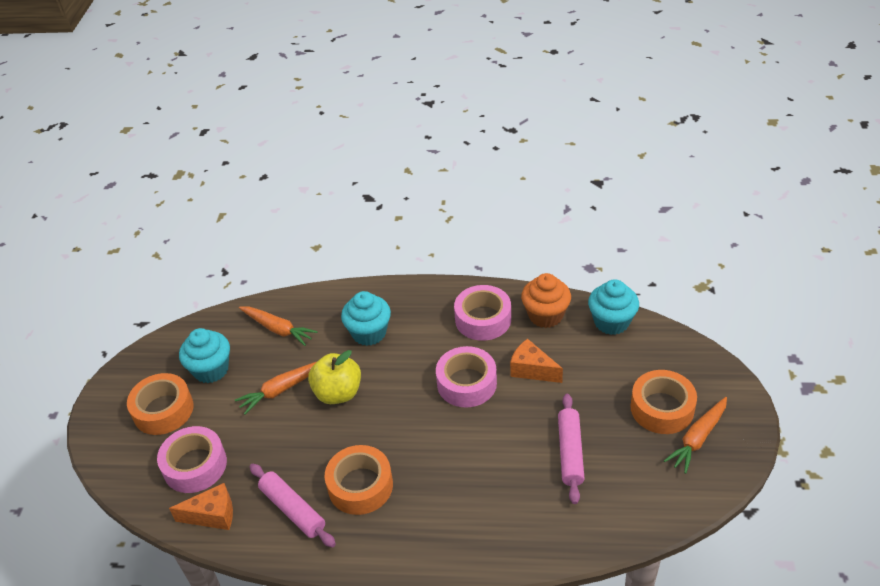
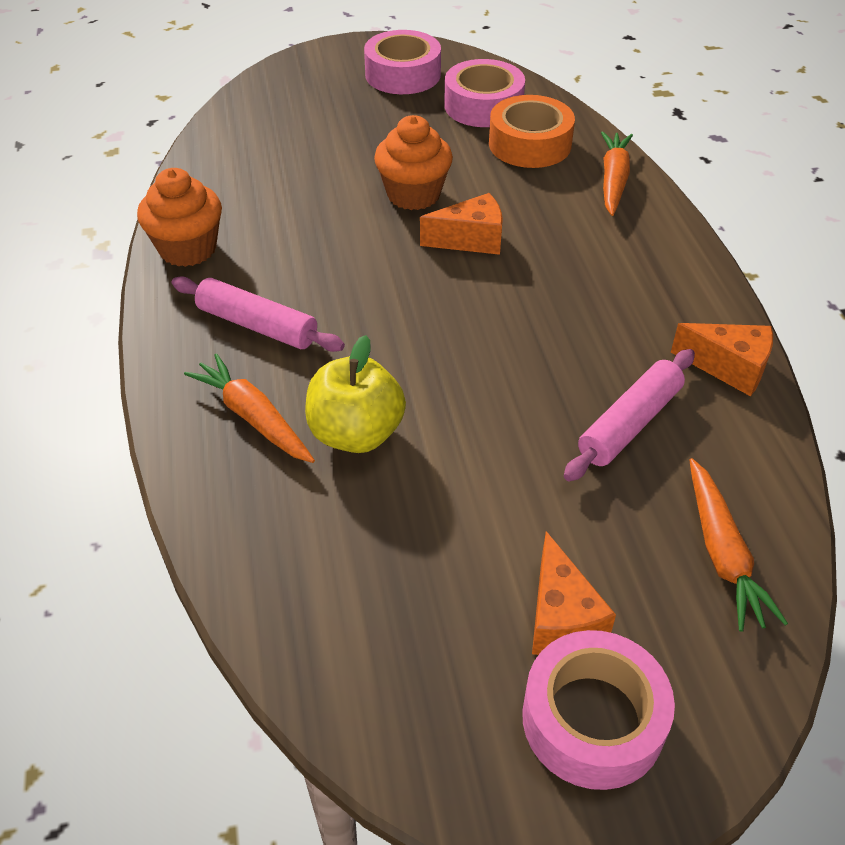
orange cheese: 2 -> 3
orange cupcake: 1 -> 2
orange tape: 3 -> 1
turquoise cupcake: 3 -> 0

